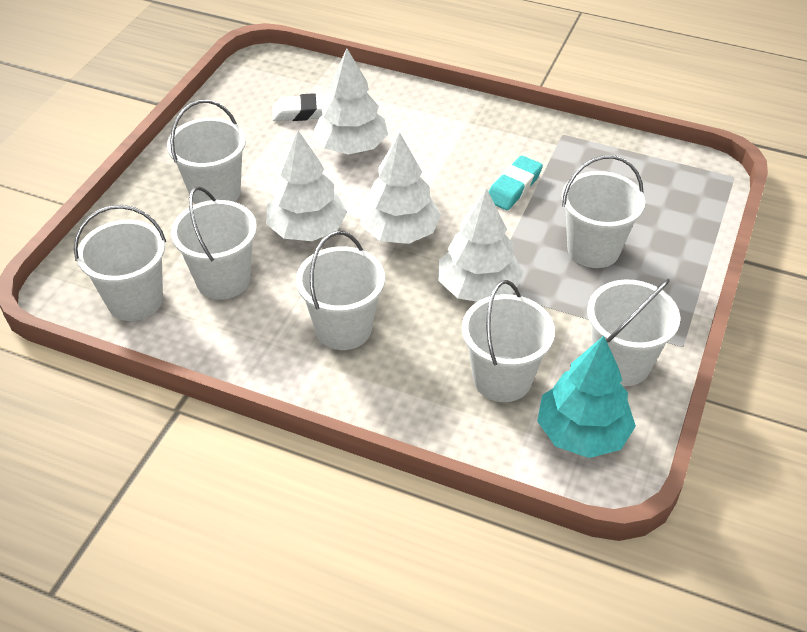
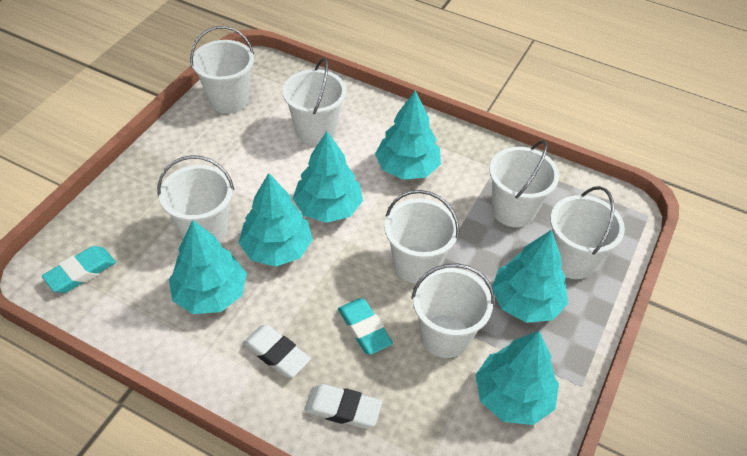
turquoise eraser: 1 -> 2
turquoise tree: 1 -> 6
white eraser: 1 -> 2
white tree: 4 -> 0

